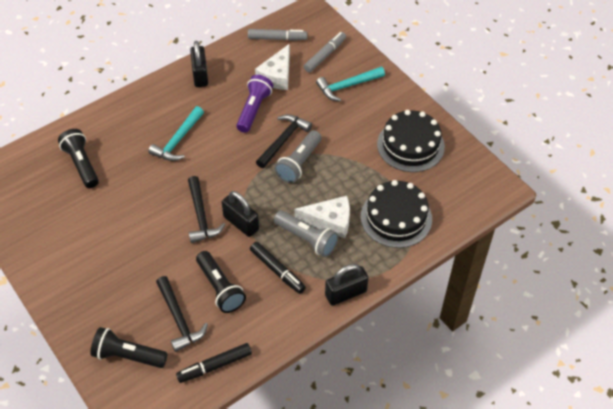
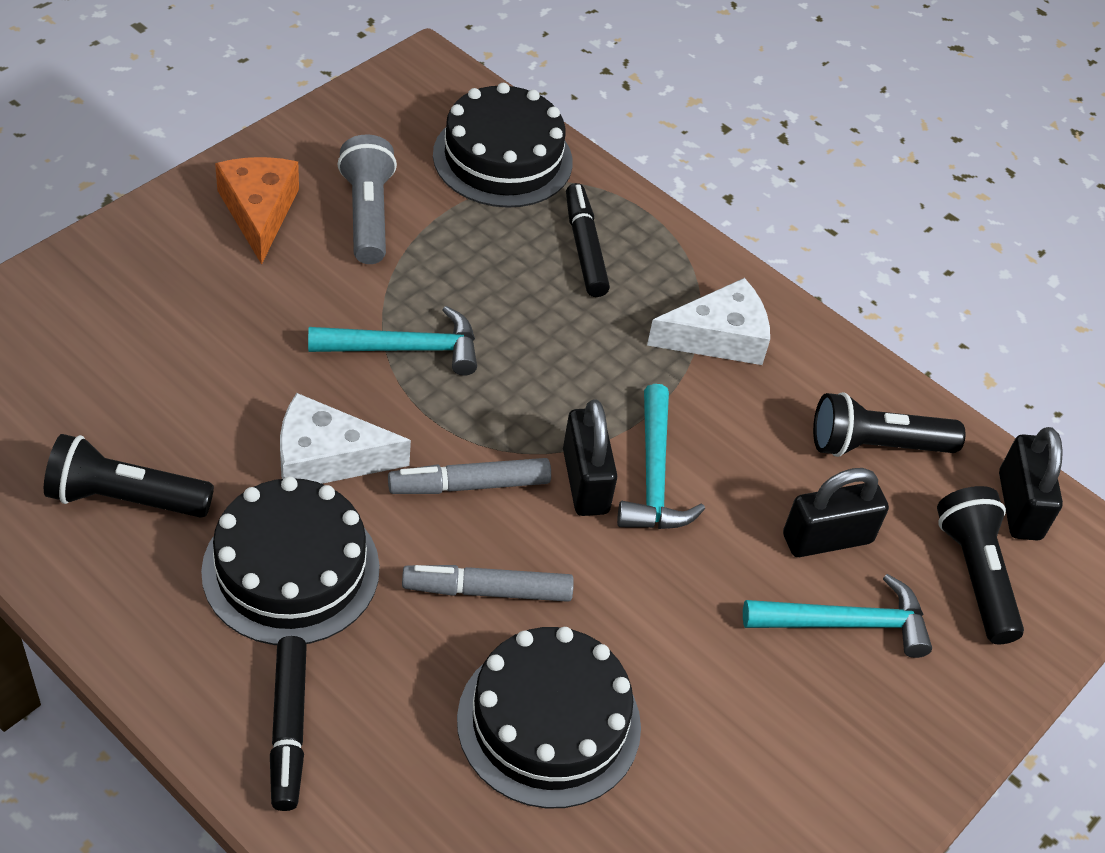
black cake: 2 -> 3
black hammer: 3 -> 0
grey flashlight: 2 -> 1
orange cheese: 0 -> 1
purple flashlight: 1 -> 0
turquoise hammer: 2 -> 3

